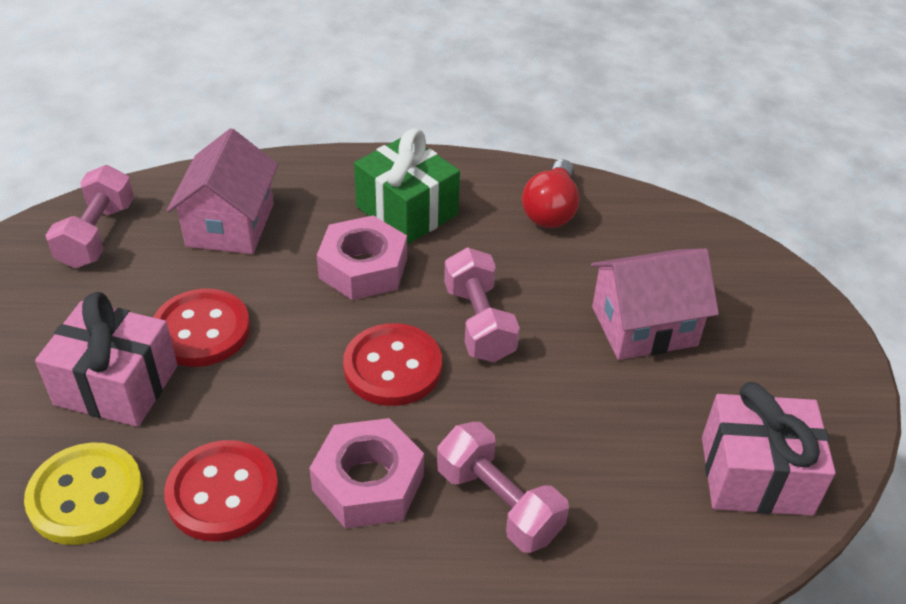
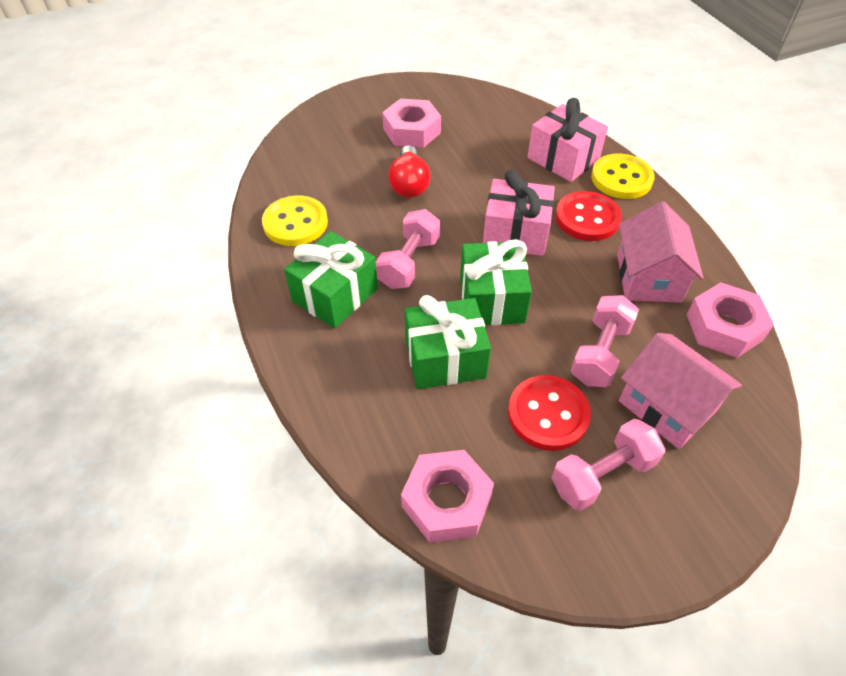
green gift: 1 -> 3
pink nut: 2 -> 3
red button: 3 -> 2
yellow button: 1 -> 2

